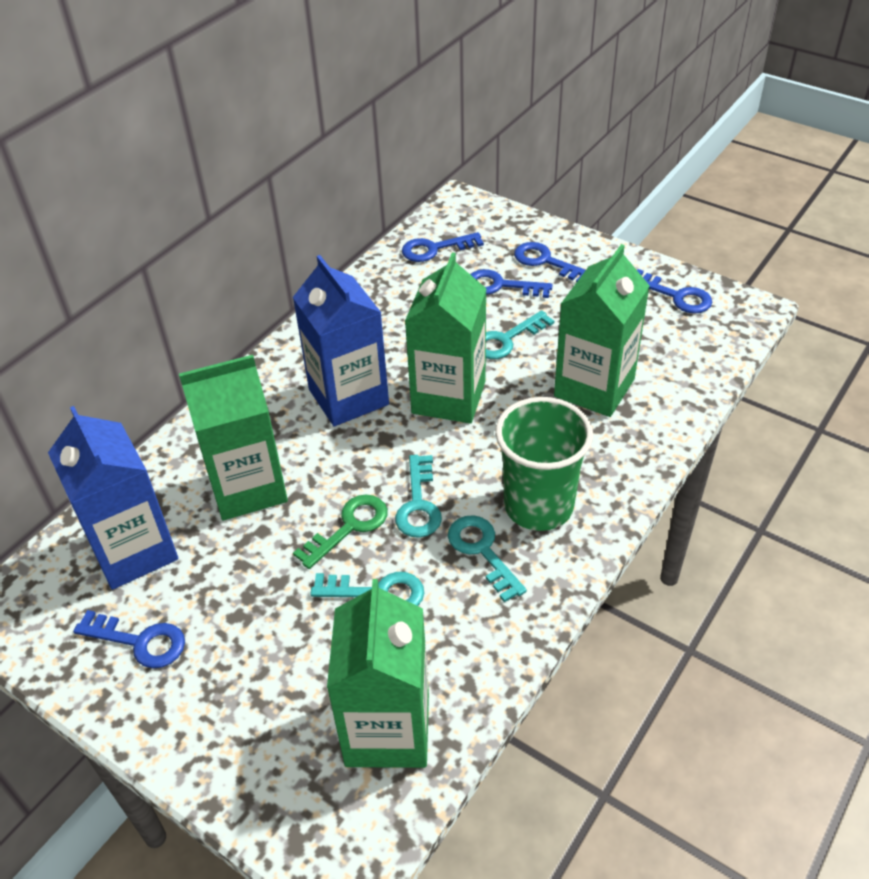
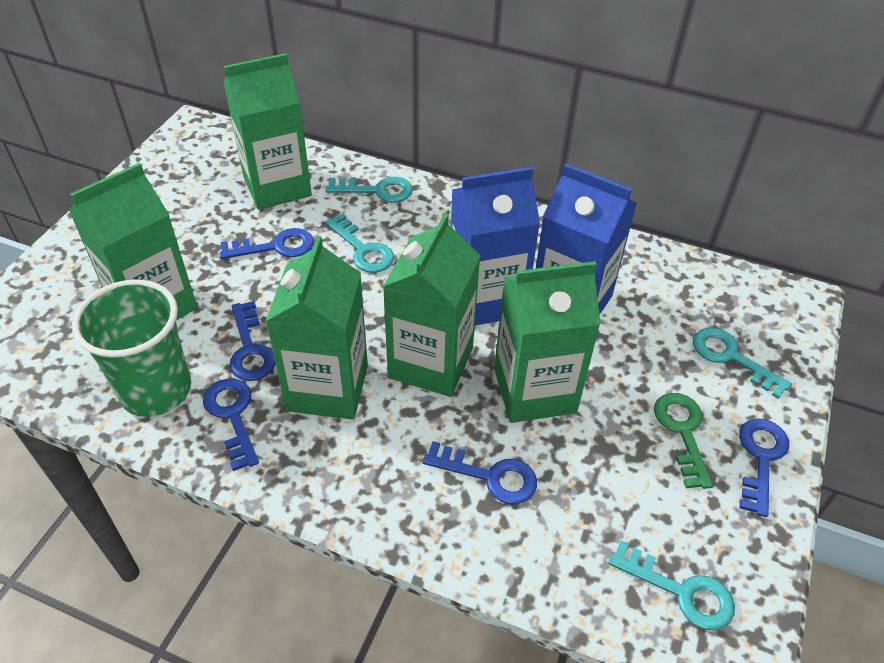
green carton: 4 -> 5

